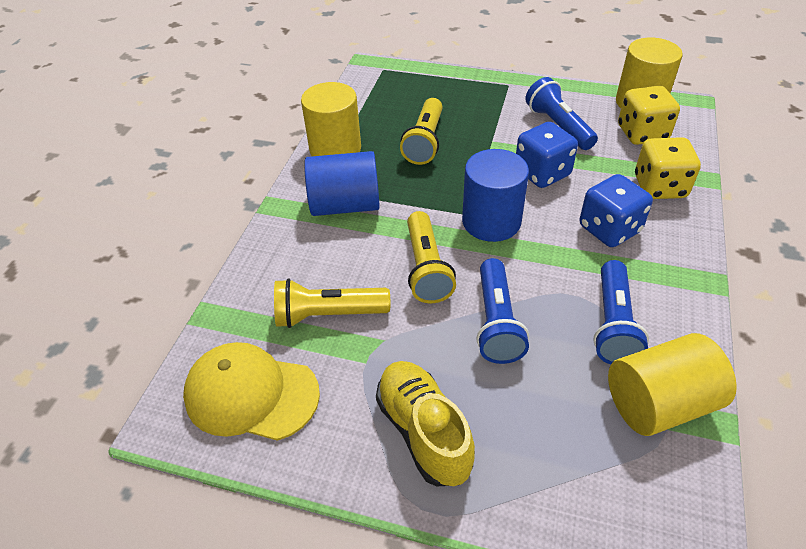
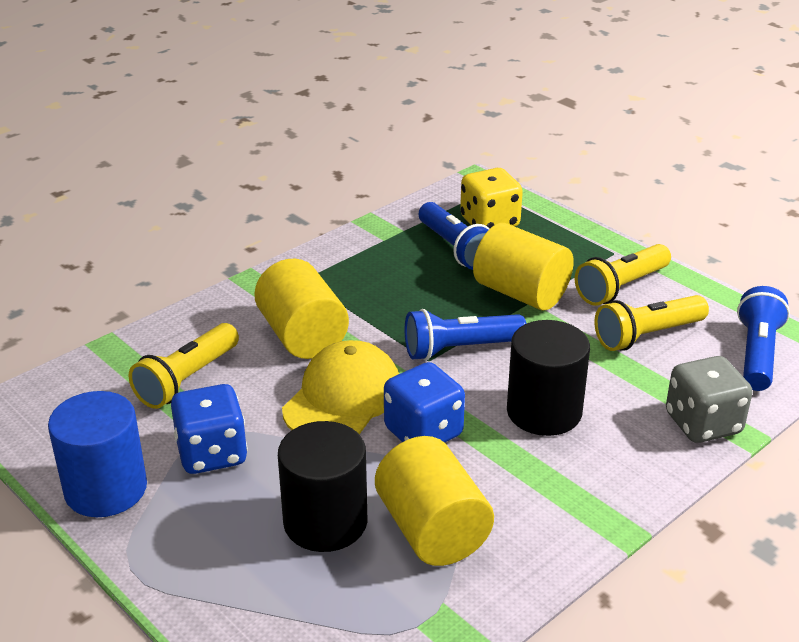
black cylinder: 0 -> 2
blue cylinder: 2 -> 1
grey dice: 0 -> 1
yellow dice: 2 -> 1
yellow shoe: 1 -> 0

